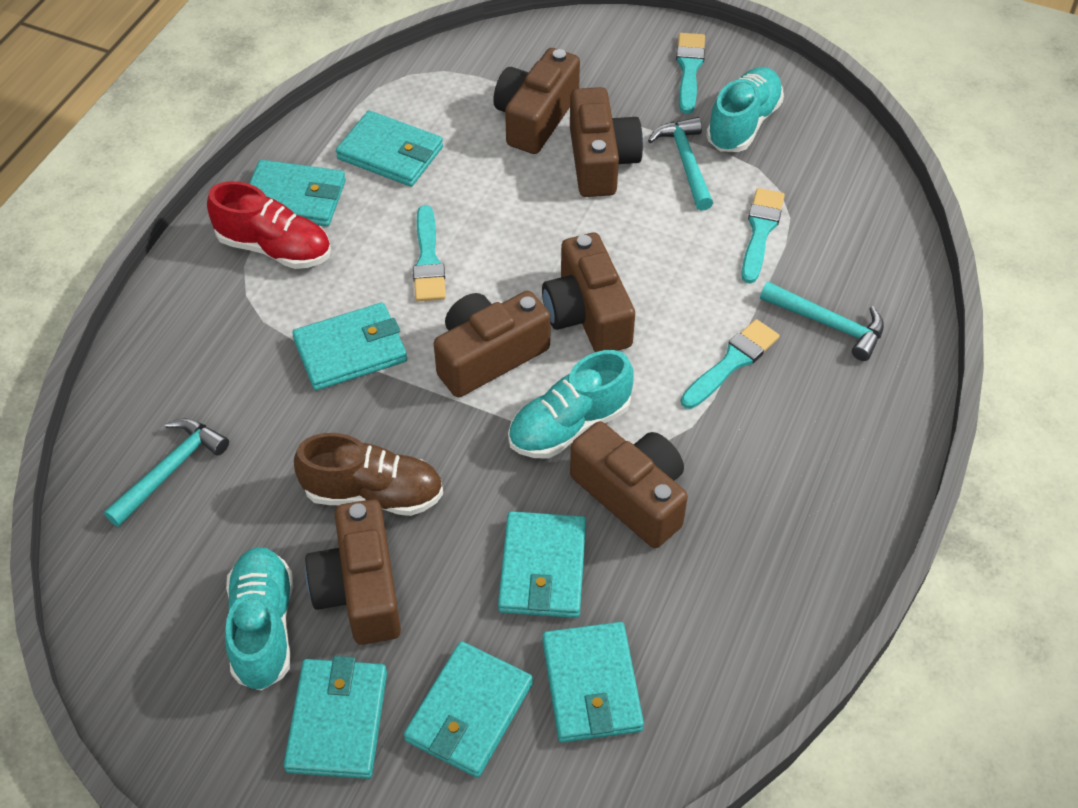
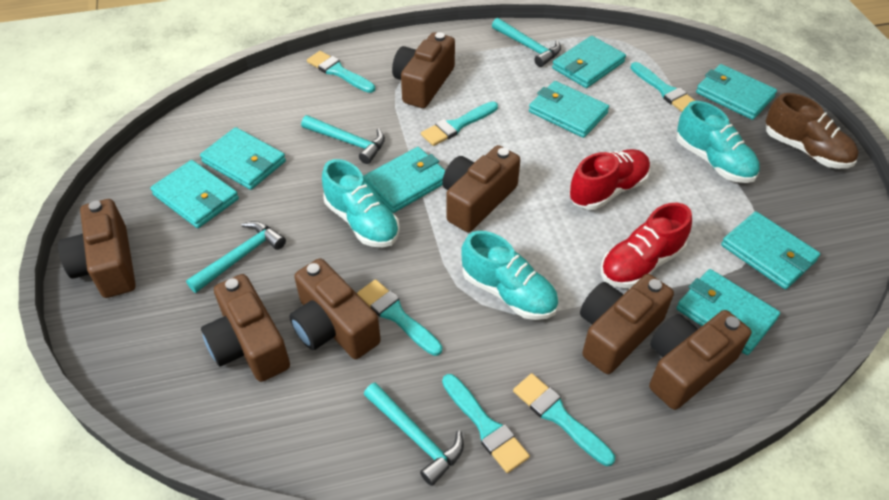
brown camera: 6 -> 7
red shoe: 1 -> 2
turquoise brush: 4 -> 6
turquoise hammer: 3 -> 4
turquoise wallet: 7 -> 8

